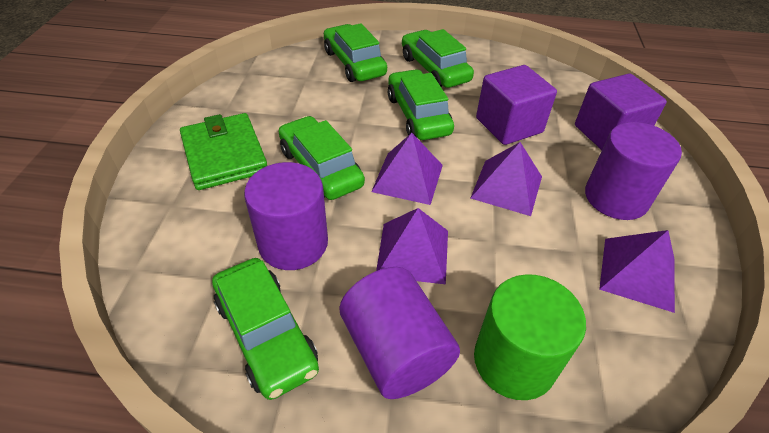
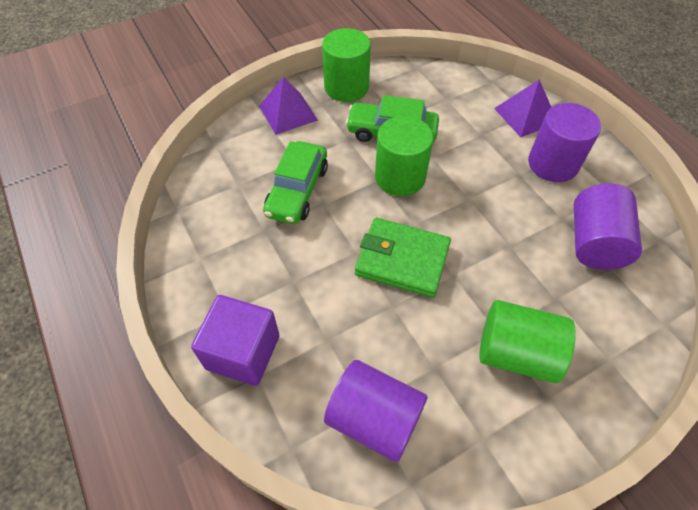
green car: 5 -> 2
green cylinder: 1 -> 3
purple cube: 2 -> 1
purple pyramid: 4 -> 2

